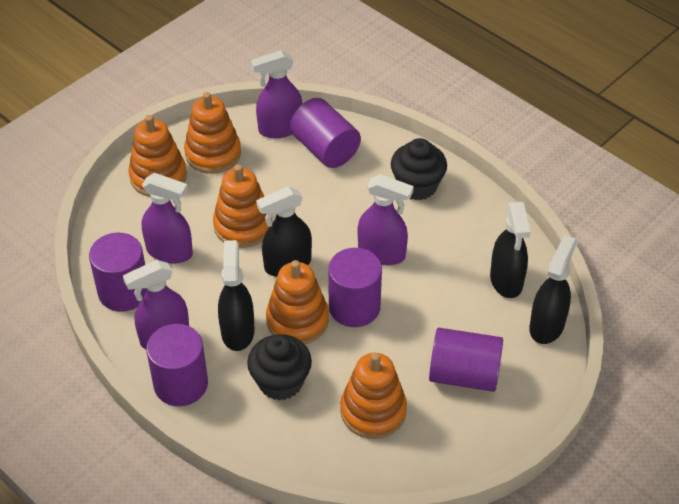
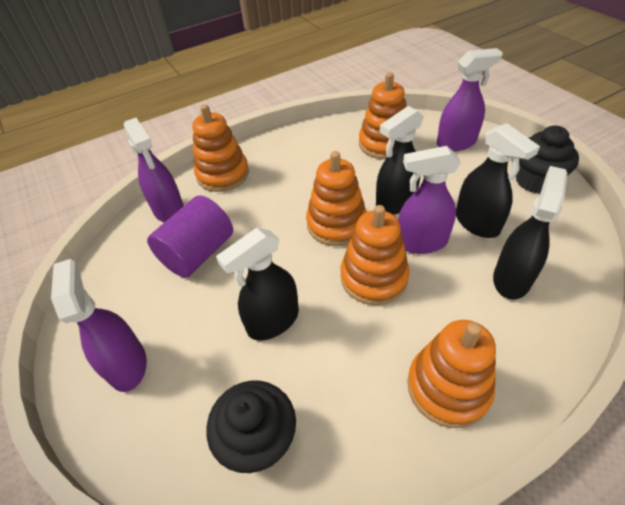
purple cylinder: 5 -> 1

